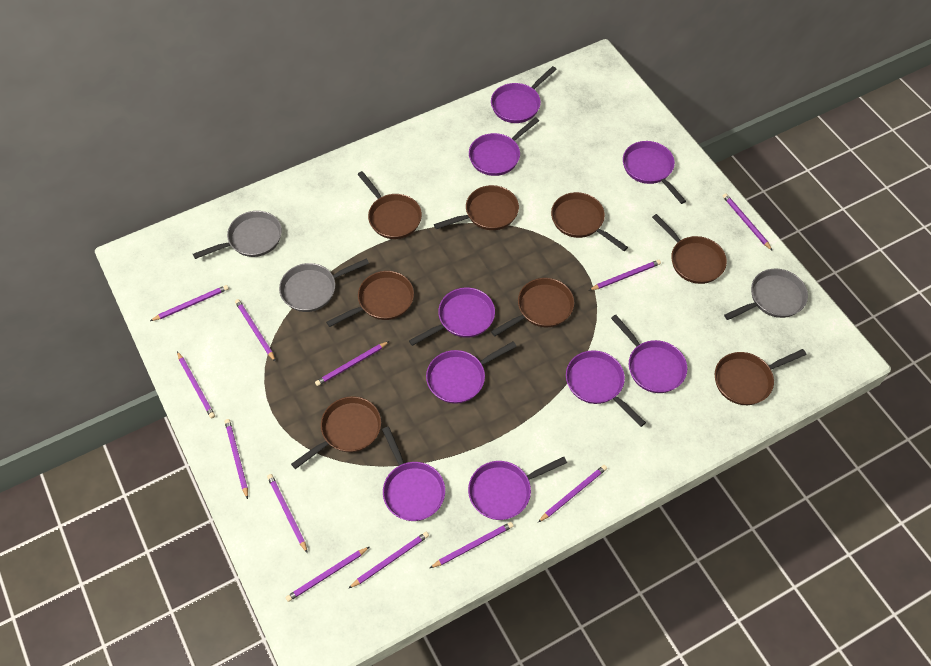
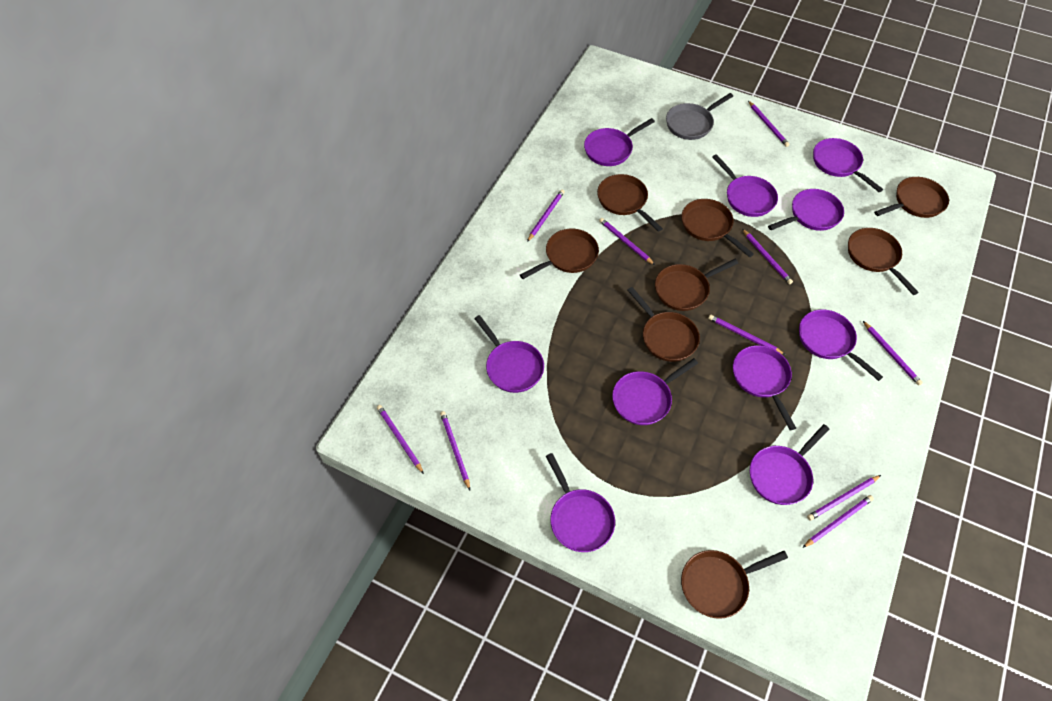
grey pan: 3 -> 1
purple pan: 9 -> 10
purple pencil: 12 -> 10

